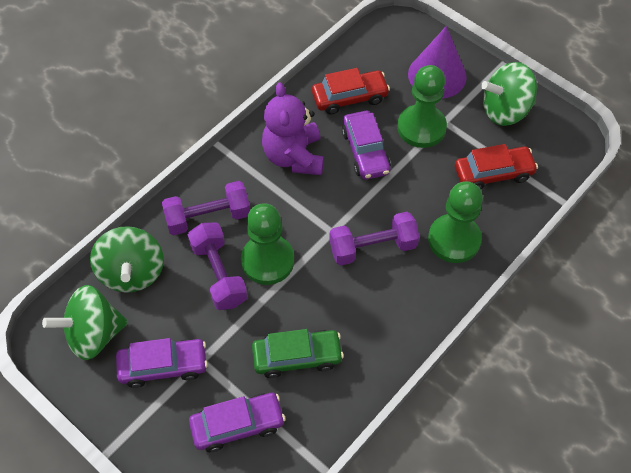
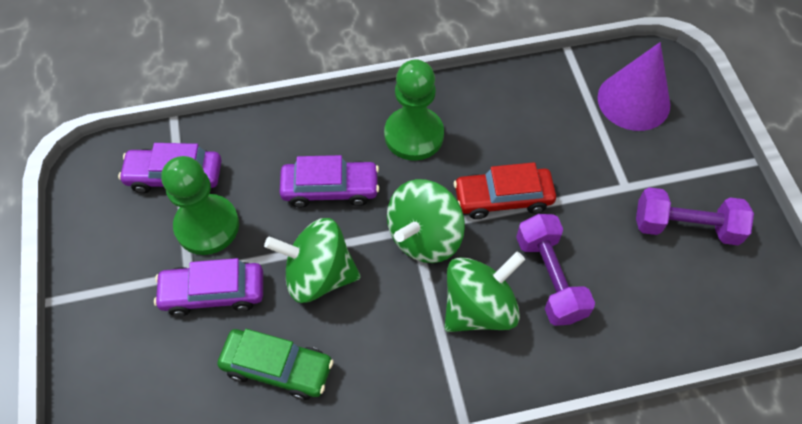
green pawn: 3 -> 2
purple dumbbell: 3 -> 2
purple teddy bear: 1 -> 0
red car: 2 -> 1

